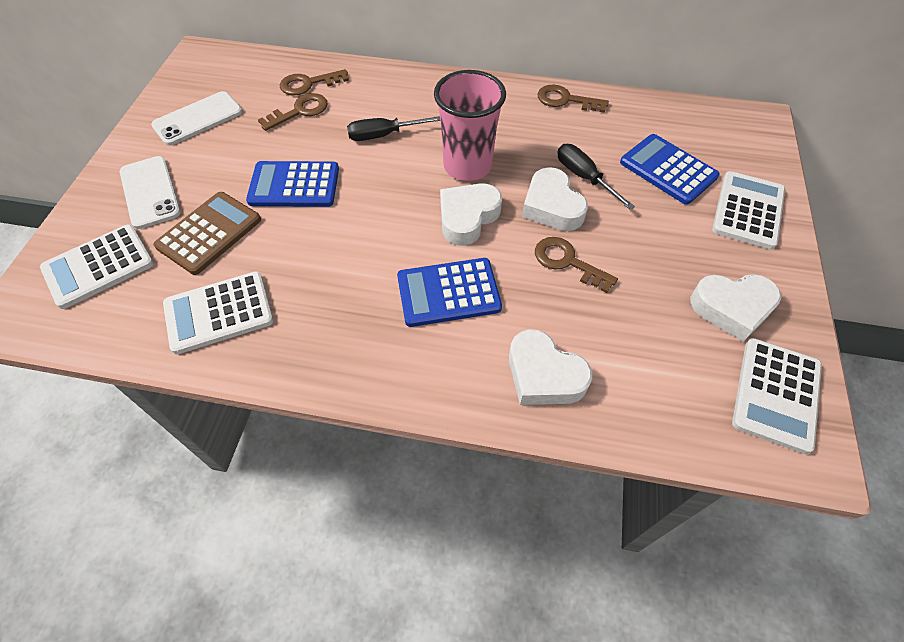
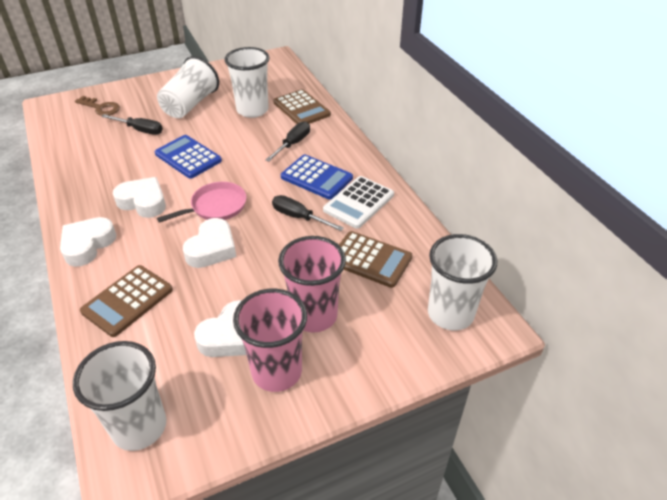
black screwdriver: 2 -> 3
blue calculator: 3 -> 2
brown calculator: 1 -> 3
brown key: 4 -> 1
pink cup: 1 -> 2
pink pan: 0 -> 1
white calculator: 4 -> 1
white cup: 0 -> 4
white phone: 2 -> 0

